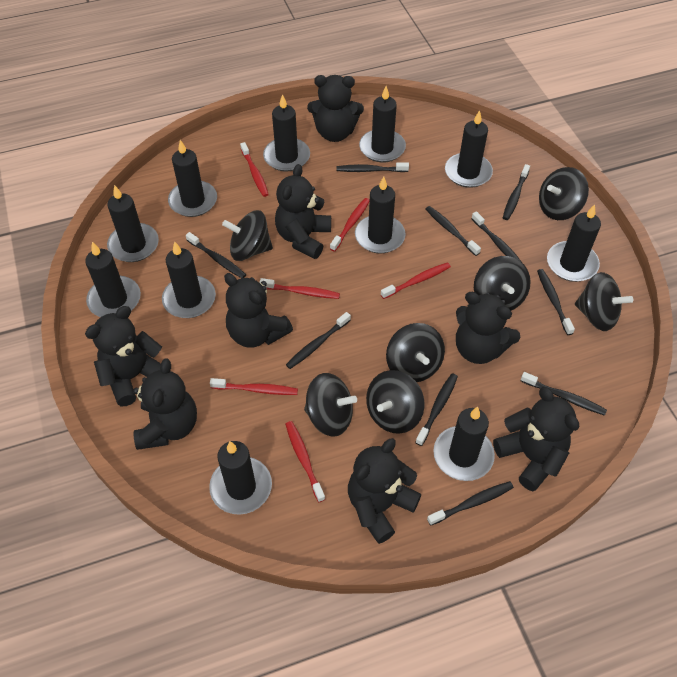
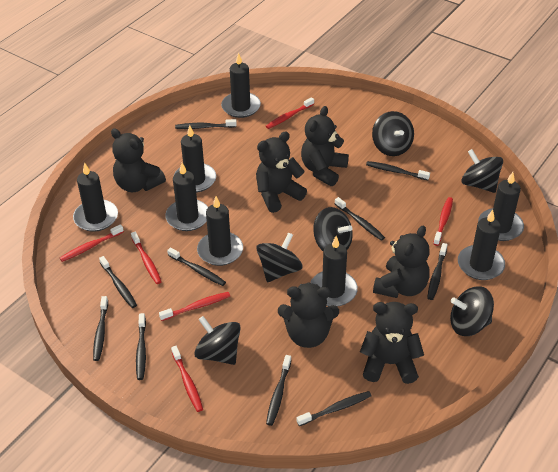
black candle: 11 -> 8
black spinning top: 7 -> 6
black teddy bear: 8 -> 6

